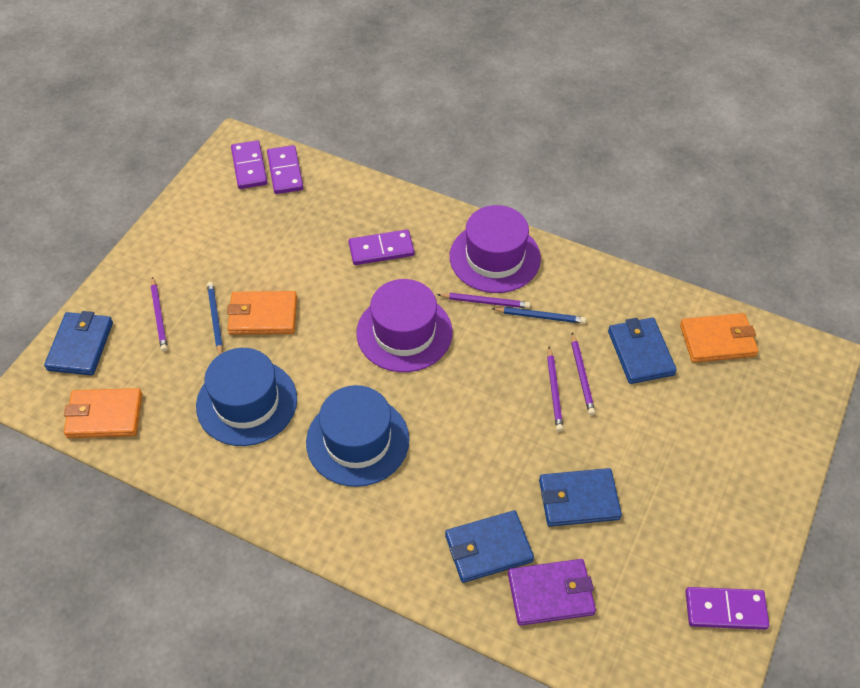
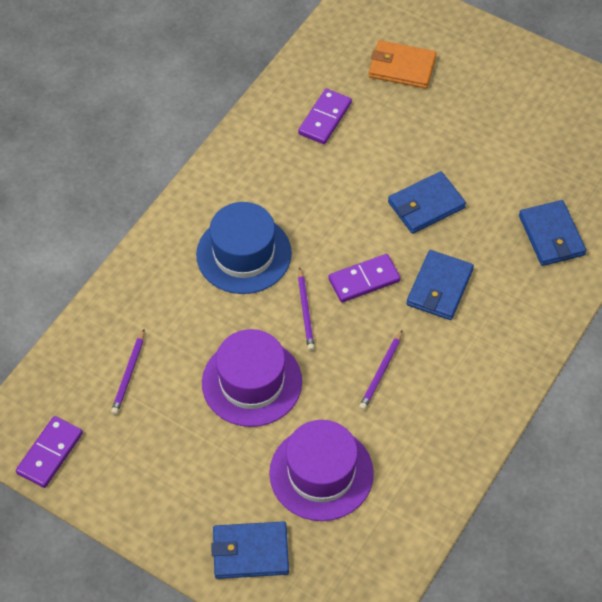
blue hat: 2 -> 1
blue pencil: 2 -> 0
orange wallet: 3 -> 1
purple domino: 4 -> 3
purple pencil: 4 -> 3
purple wallet: 1 -> 0

